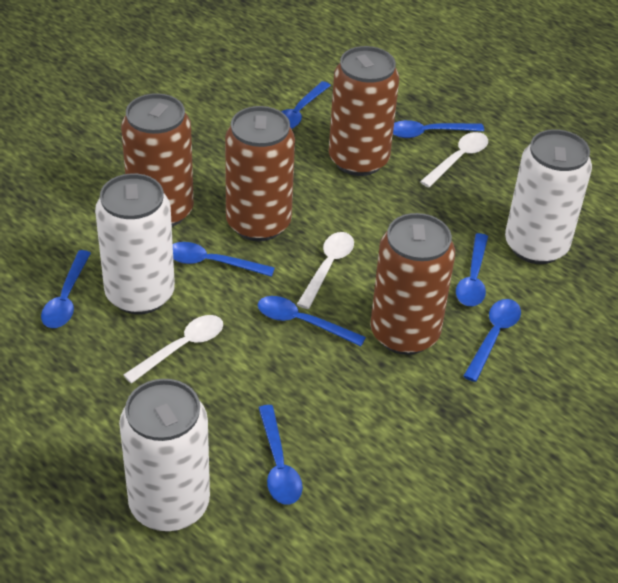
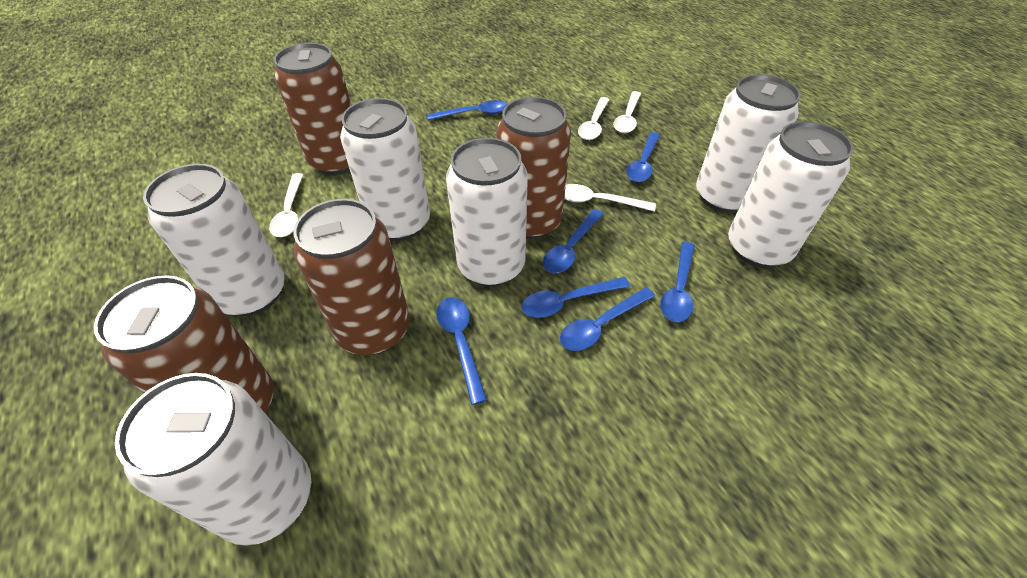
blue spoon: 8 -> 7
white can: 3 -> 6
white spoon: 3 -> 4

